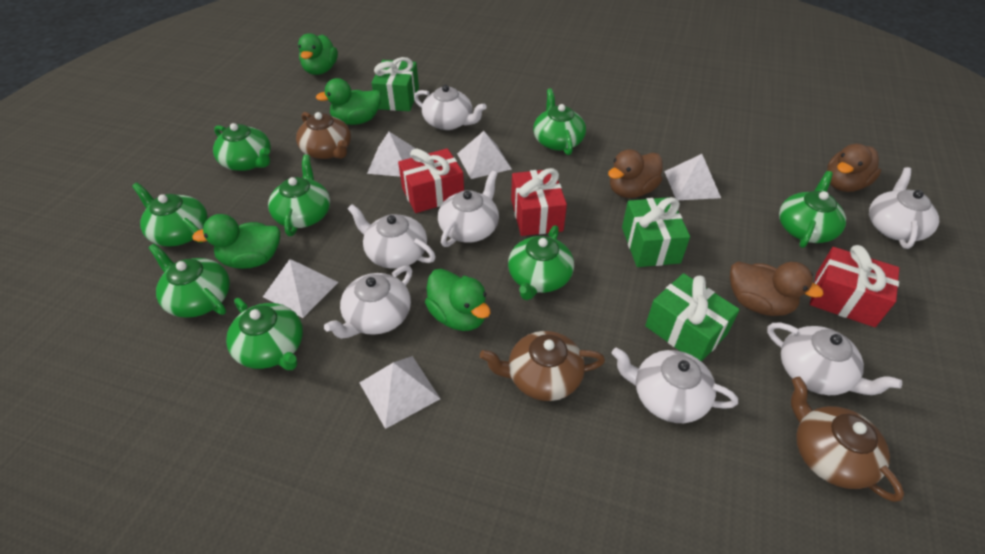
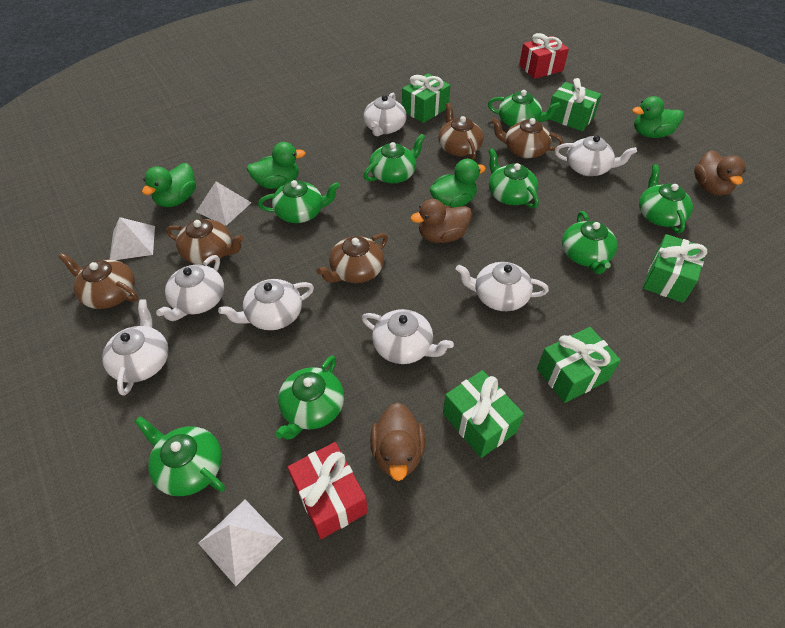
brown teapot: 3 -> 5
green gift: 3 -> 5
red gift: 3 -> 2
white pyramid: 5 -> 3

